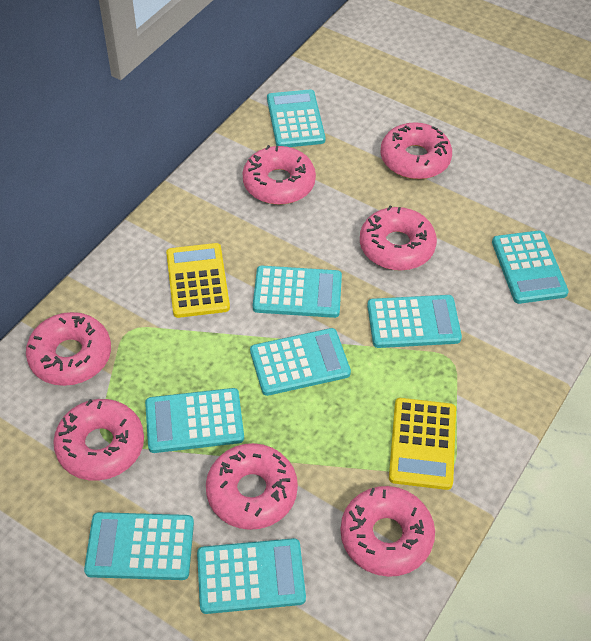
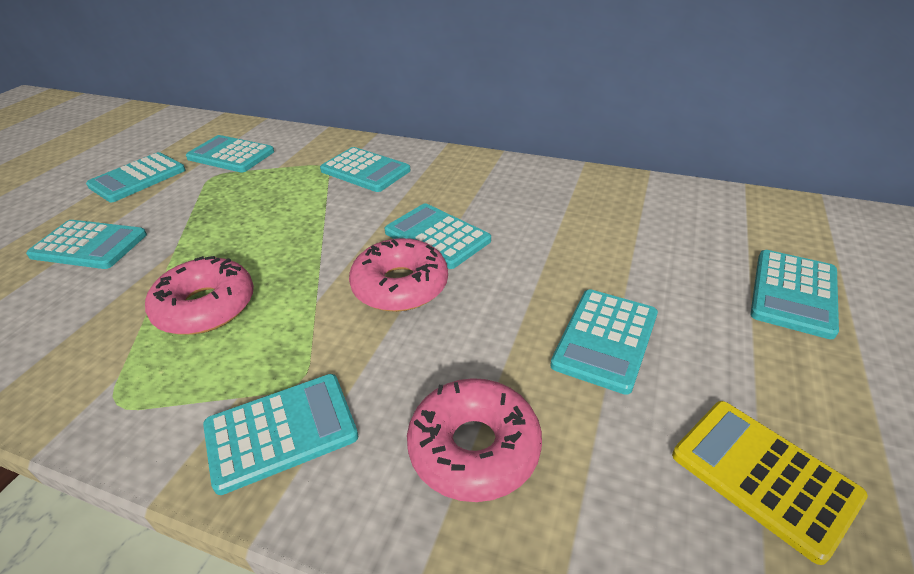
pink donut: 7 -> 3
yellow calculator: 2 -> 1

